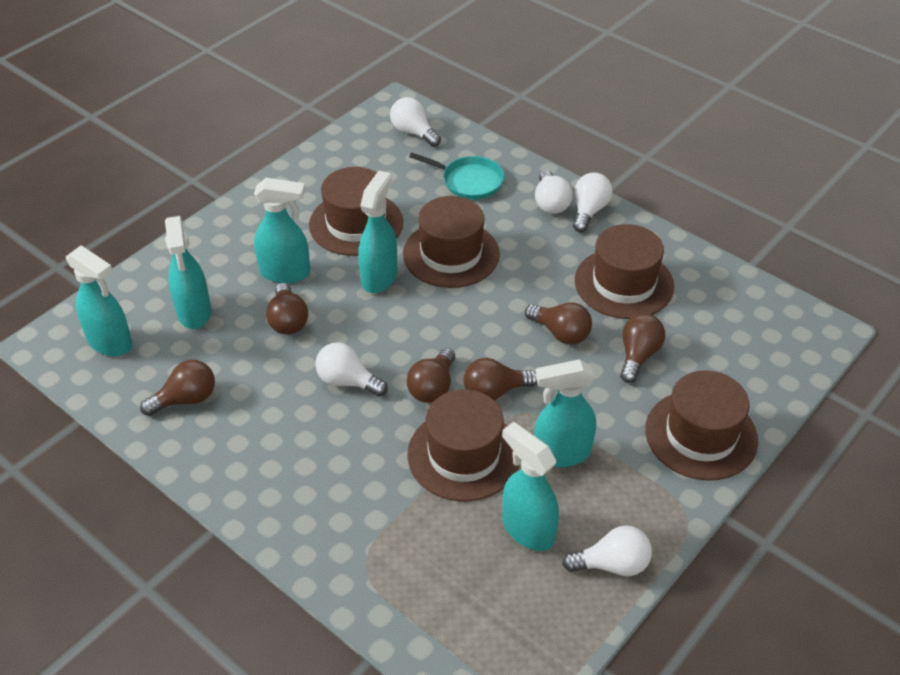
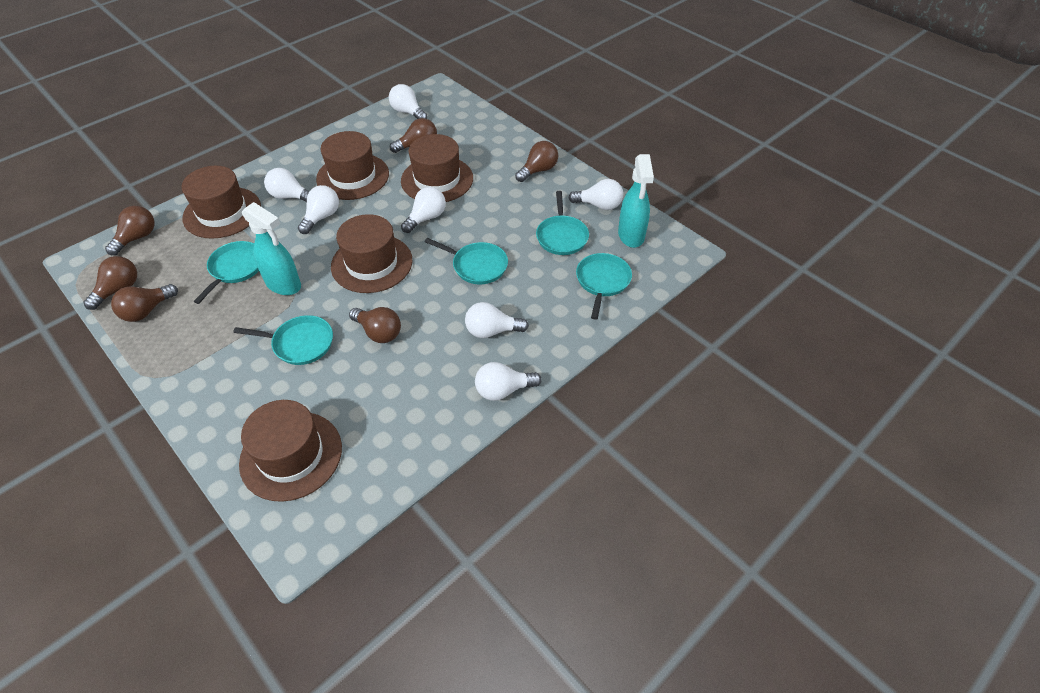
turquoise pan: 1 -> 5
turquoise spray bottle: 6 -> 2
white light bulb: 5 -> 7

